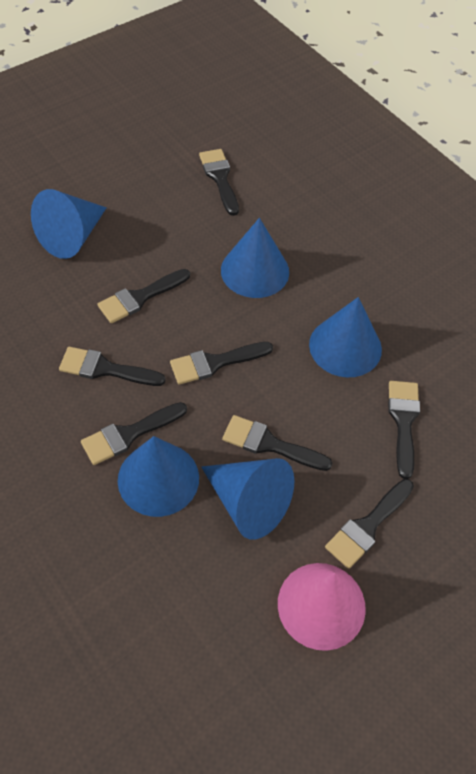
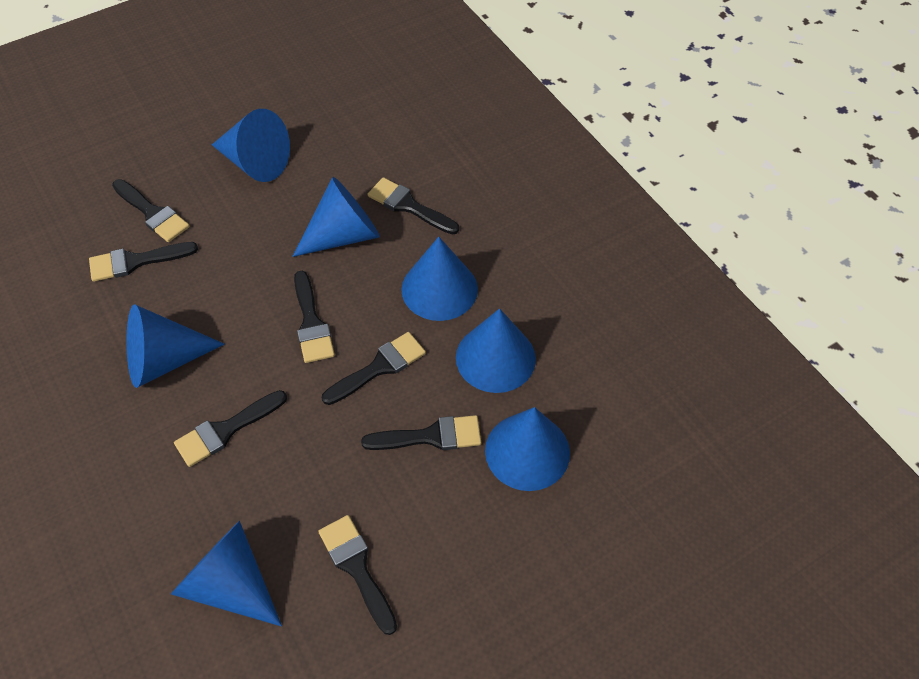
blue cone: 5 -> 7
pink cone: 1 -> 0

